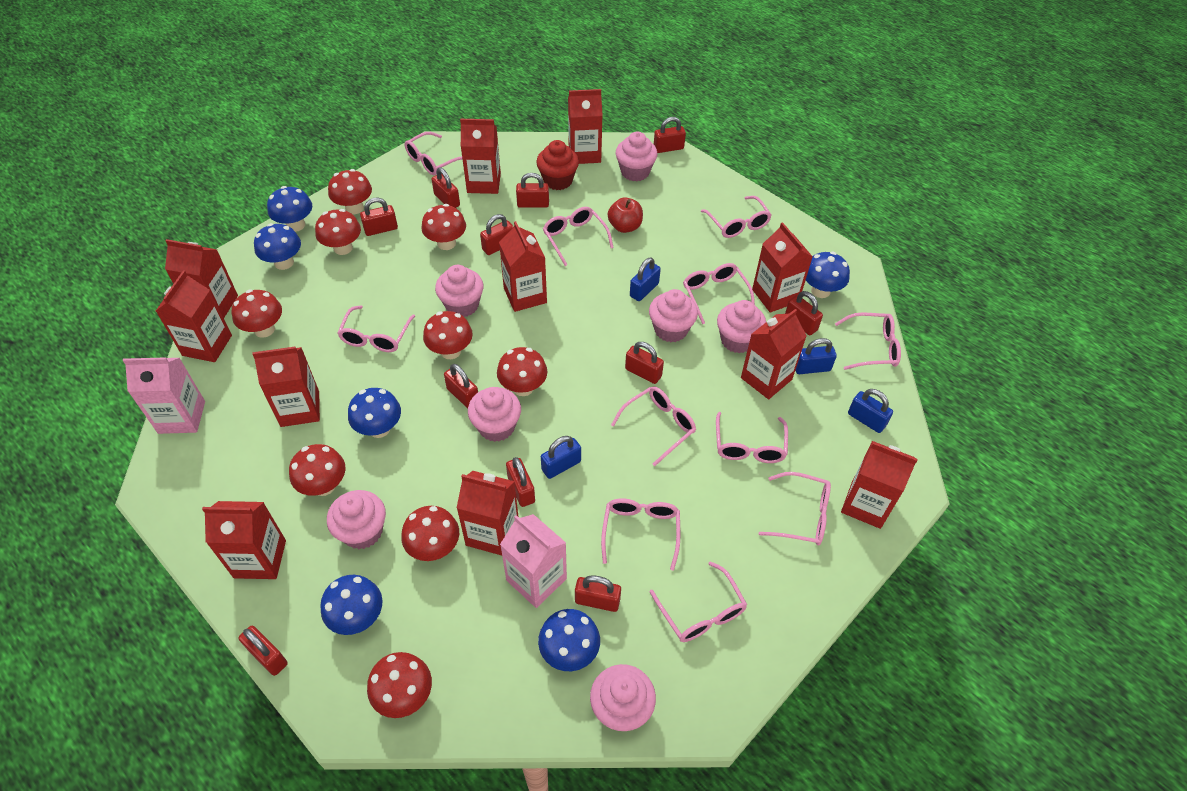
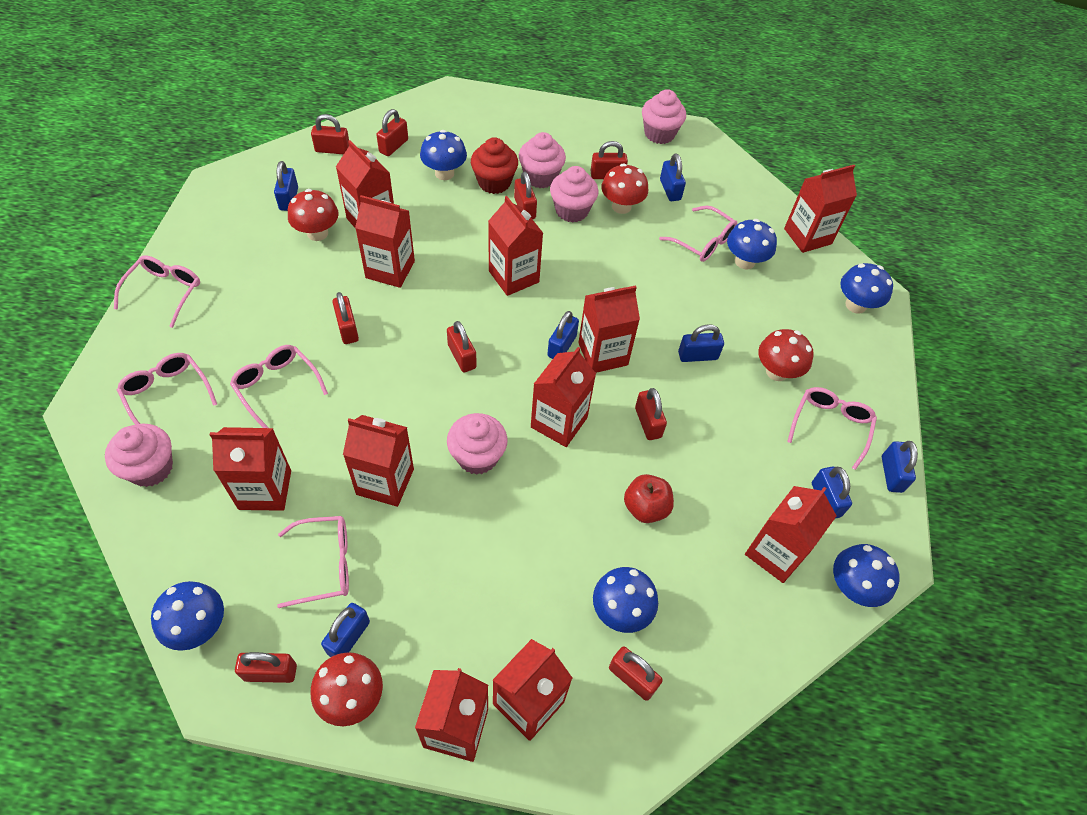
blue padlock: 4 -> 7
pink carton: 2 -> 0
pink cupcake: 7 -> 5
pink glasses: 11 -> 6
red mushroom: 9 -> 4
red padlock: 11 -> 9

